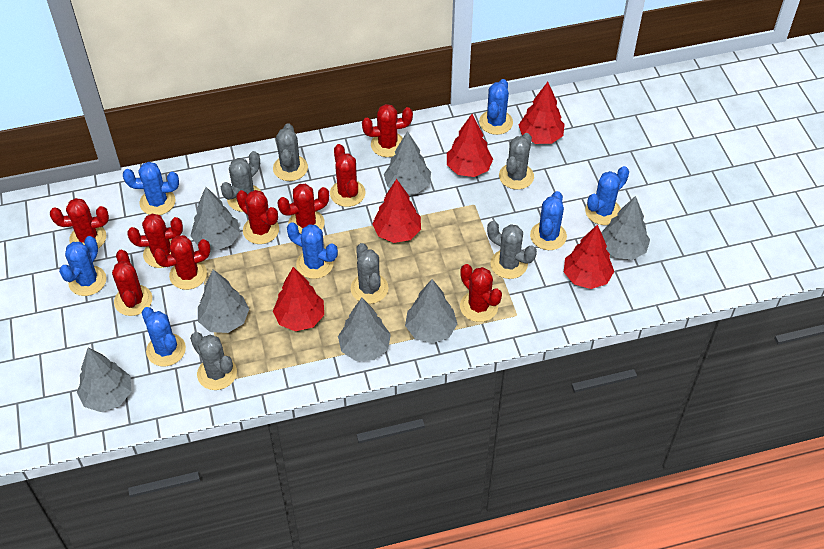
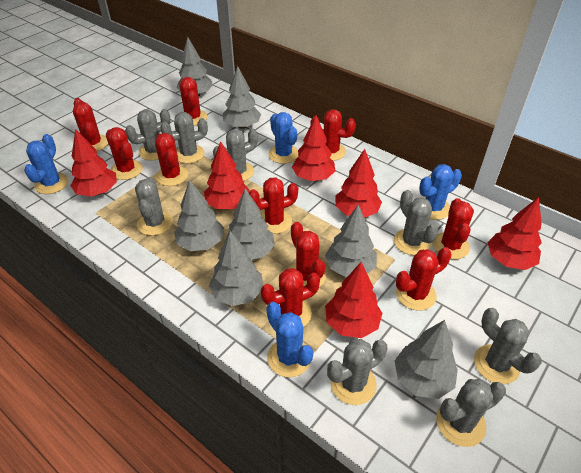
blue cactus: 7 -> 4
grey cactus: 6 -> 8
red cactus: 9 -> 10
red tree: 5 -> 6

